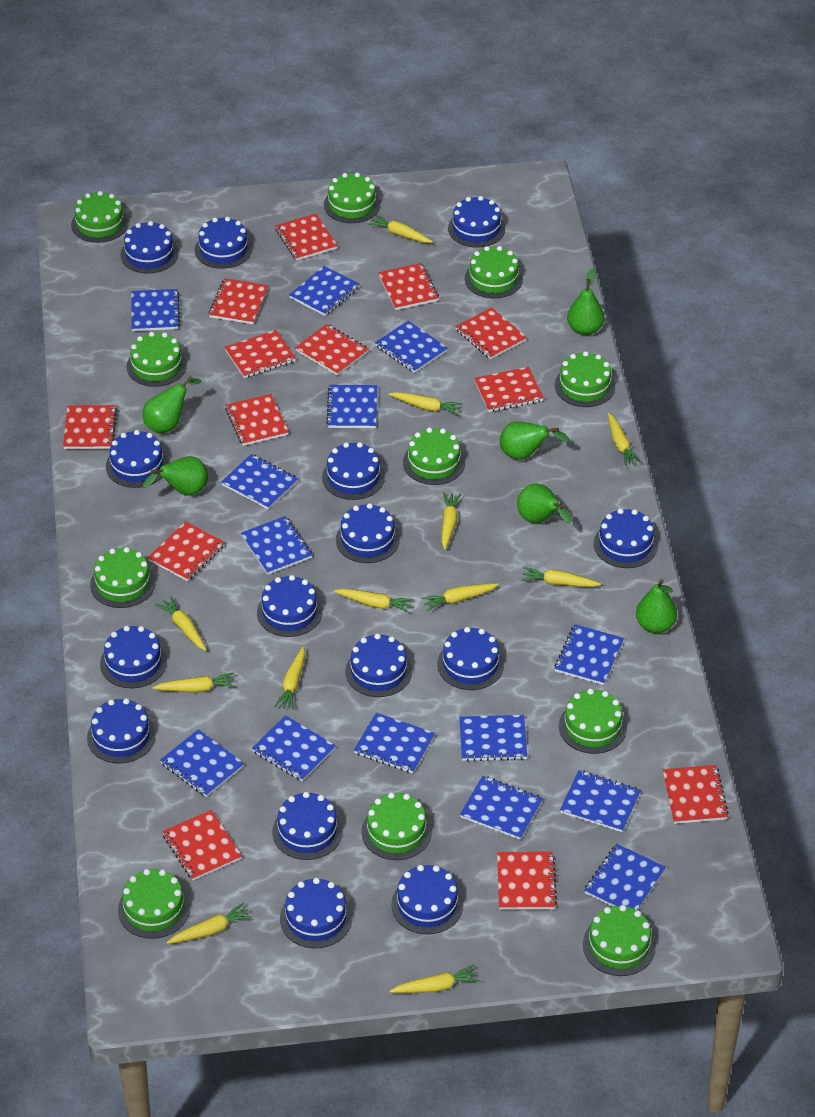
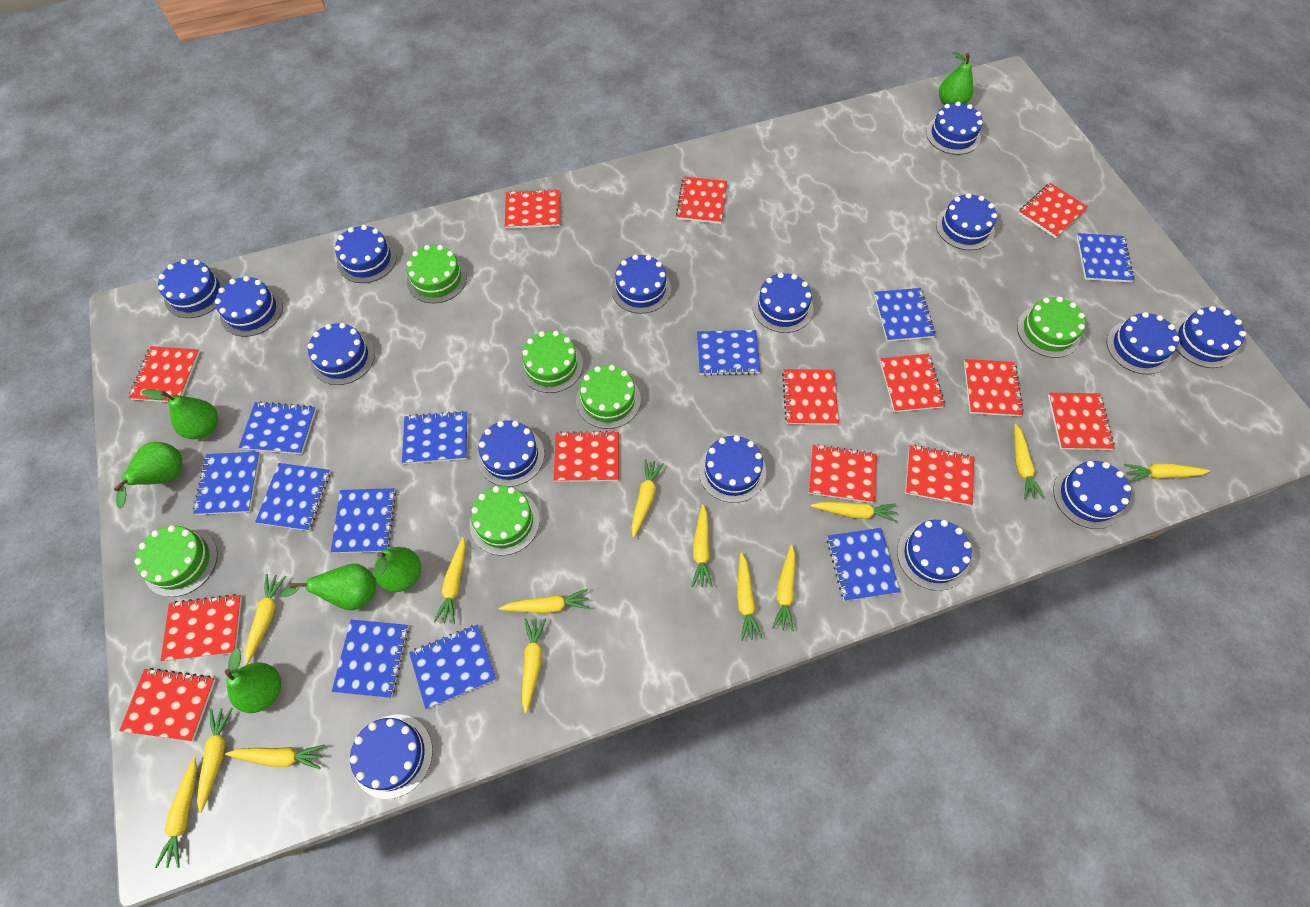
blue notebook: 14 -> 11
green cake: 11 -> 6
yellow carrot: 12 -> 14

